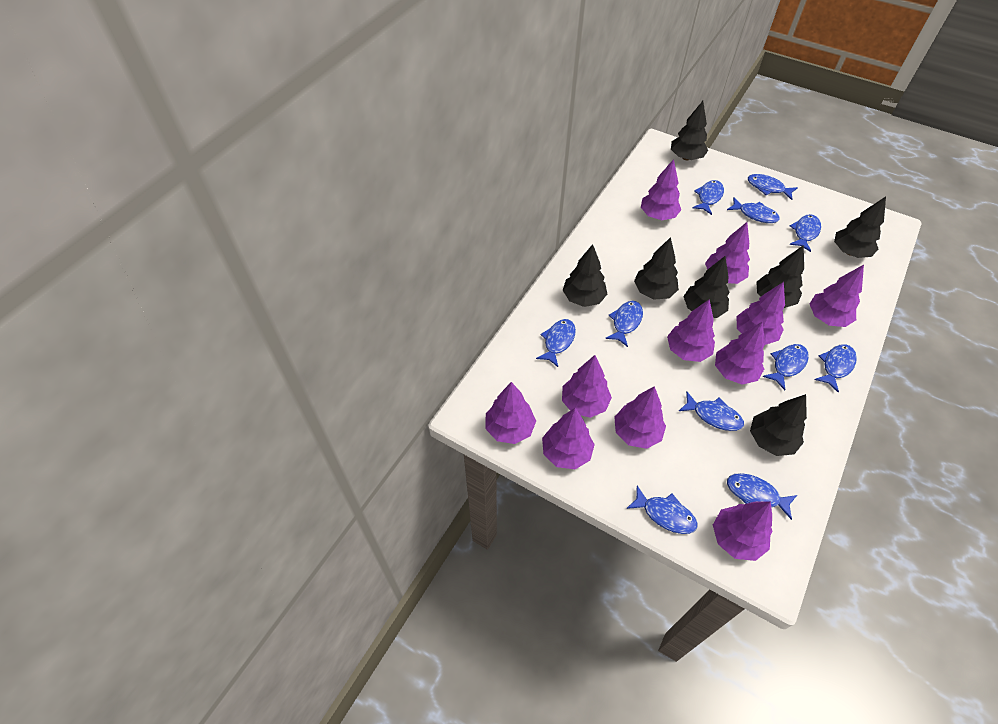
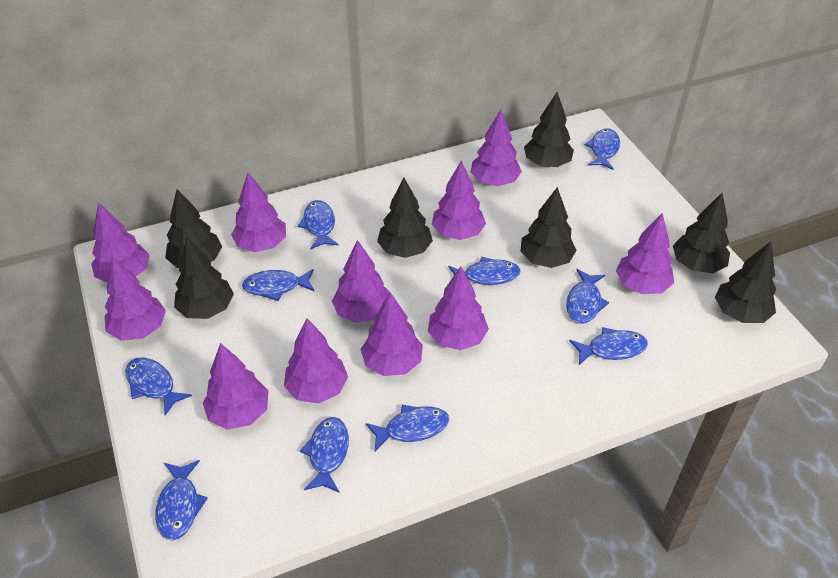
blue fish: 11 -> 10

